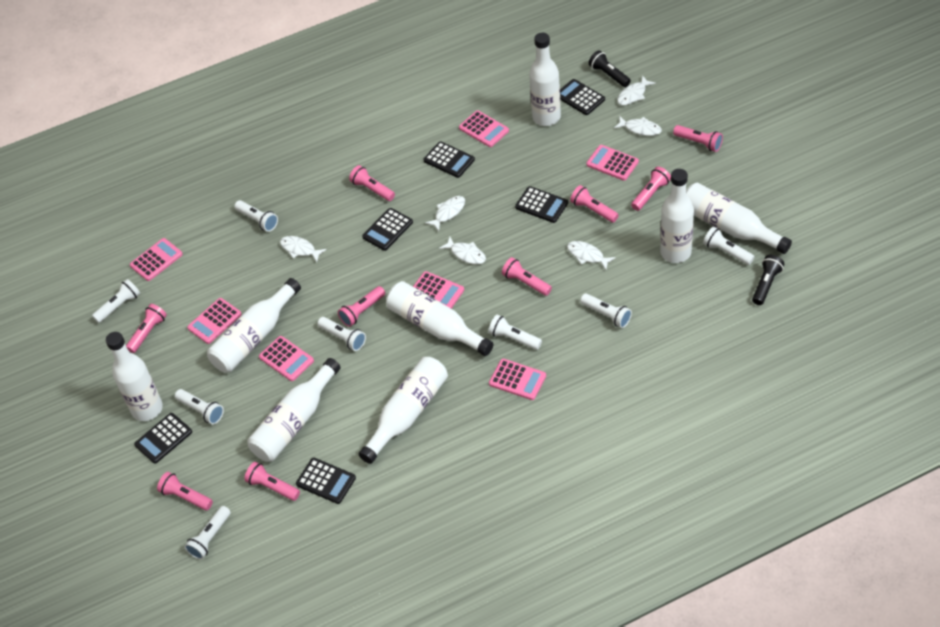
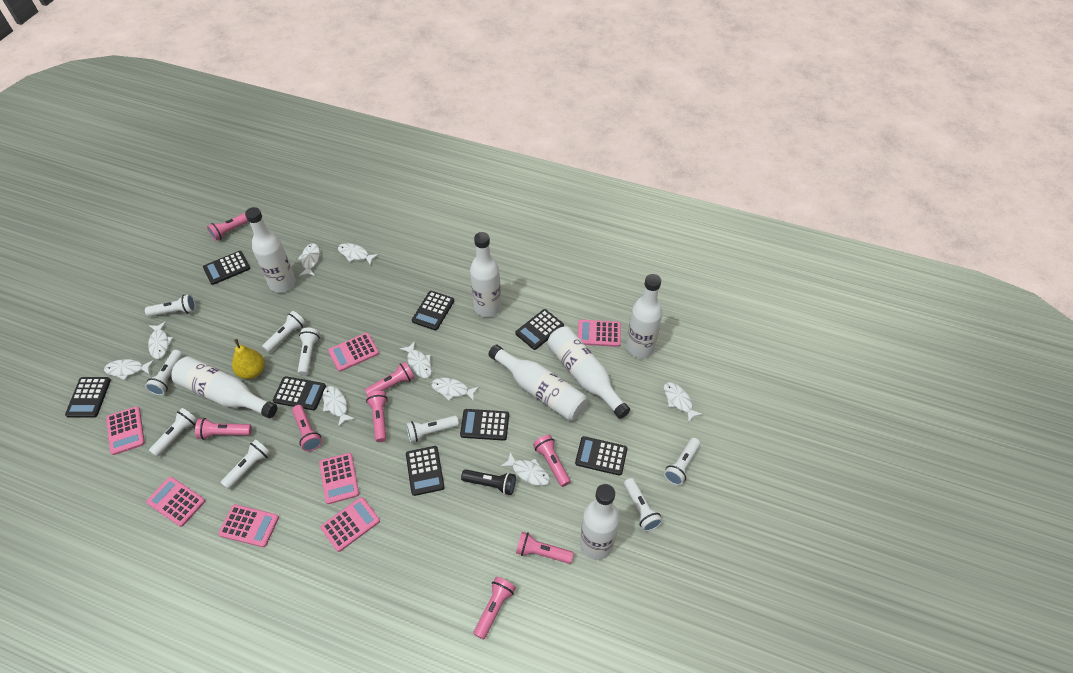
black calculator: 6 -> 8
black flashlight: 2 -> 1
pink flashlight: 9 -> 8
white bottle: 8 -> 7
white fish: 6 -> 9
white flashlight: 8 -> 9
yellow pear: 0 -> 1

